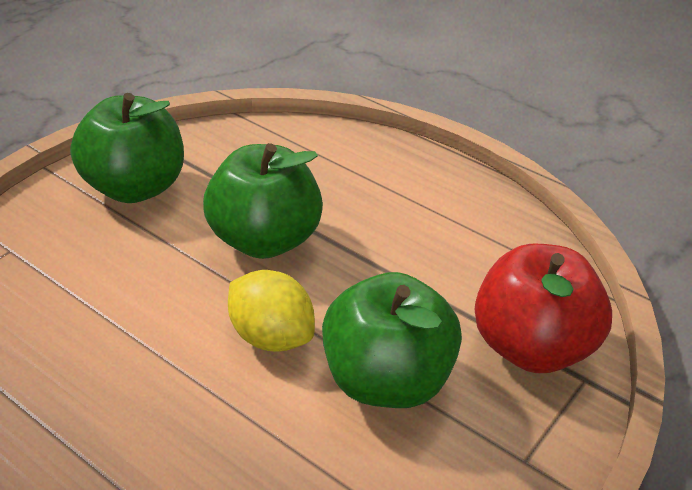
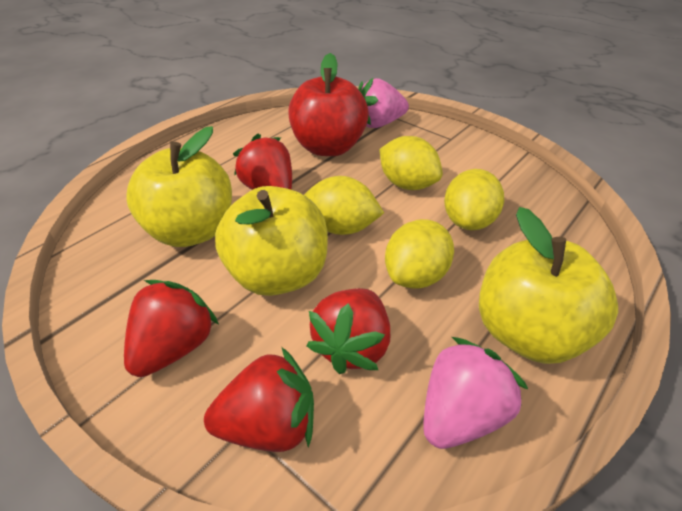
green apple: 3 -> 0
pink strawberry: 0 -> 2
red strawberry: 0 -> 4
yellow apple: 0 -> 3
yellow lemon: 1 -> 4

